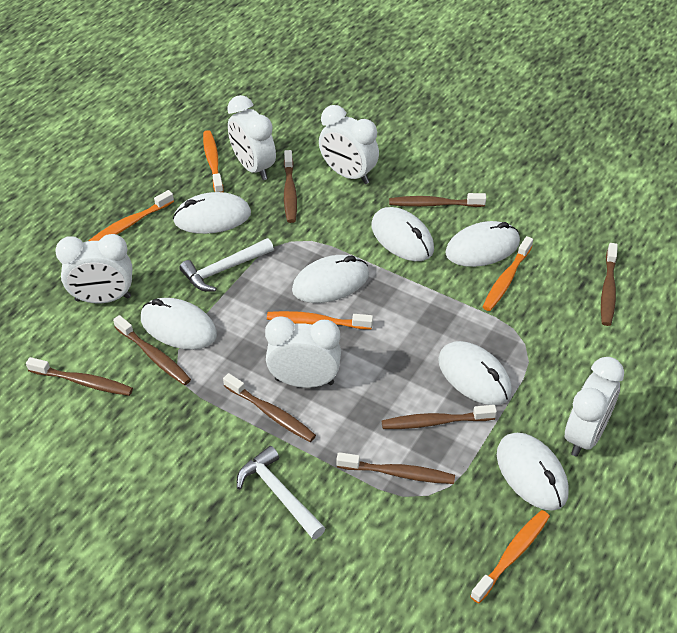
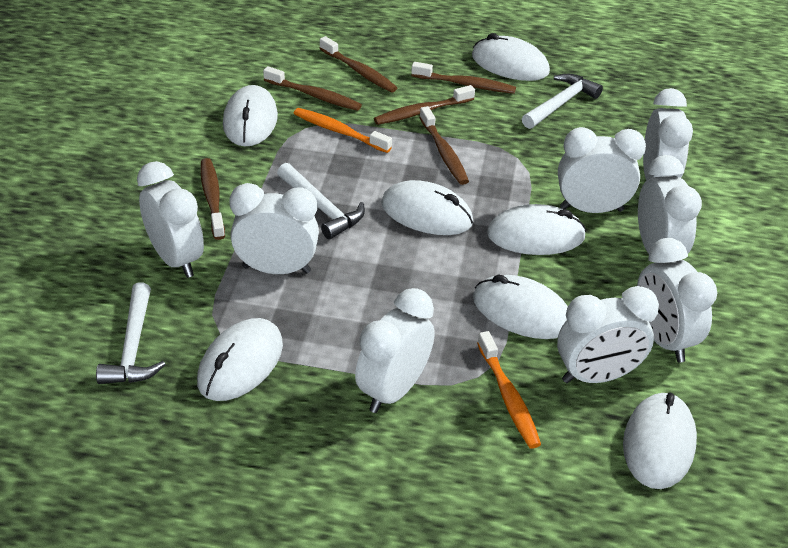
brown toothbrush: 8 -> 6
orange toothbrush: 5 -> 2
white clock: 5 -> 8
white hammer: 2 -> 3

